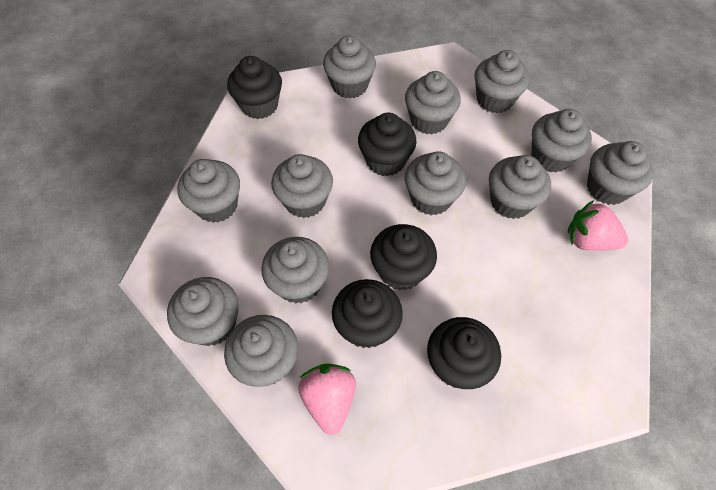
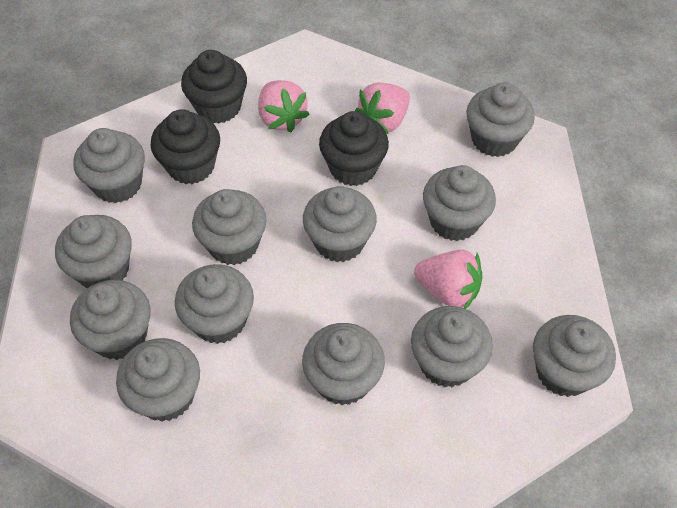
black cupcake: 5 -> 3
pink strawberry: 2 -> 3

